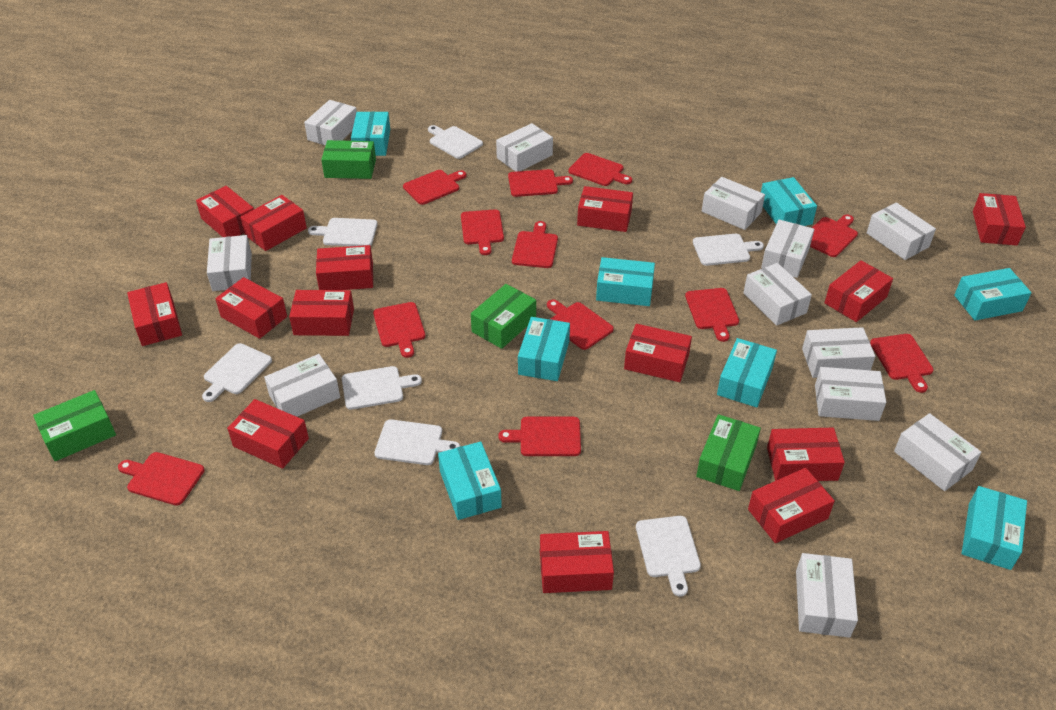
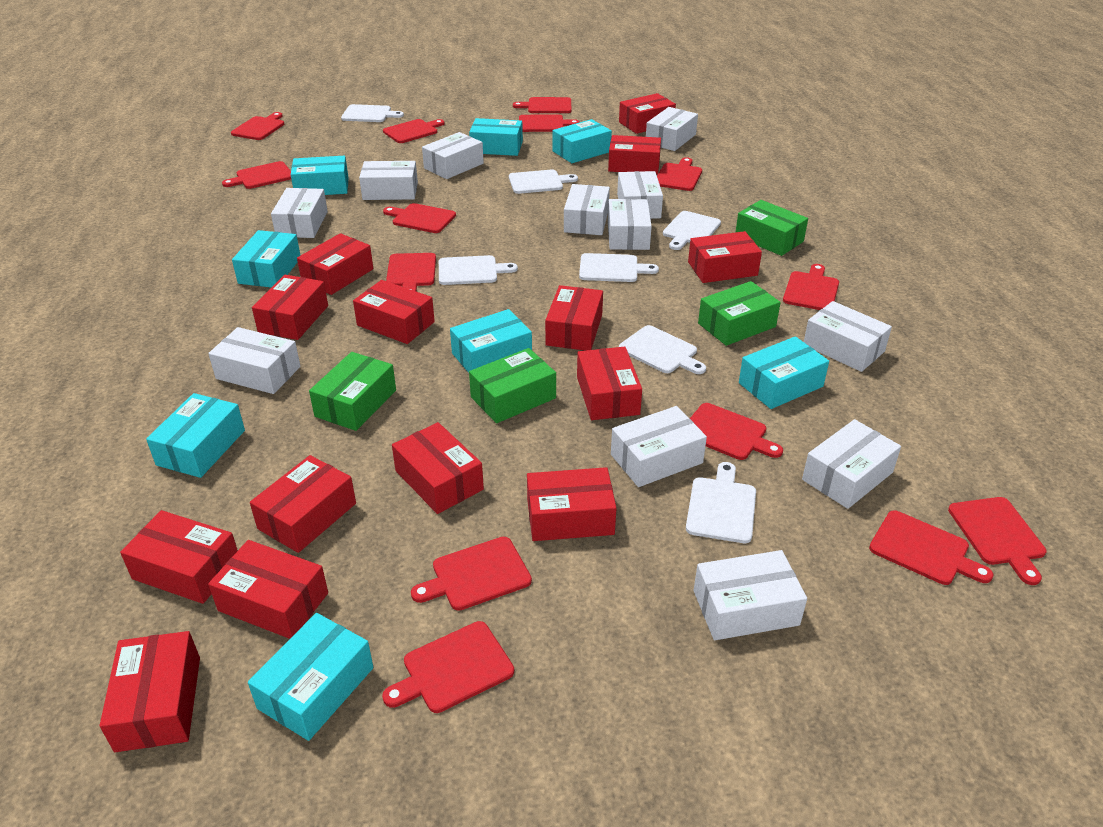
red cutting board: 12 -> 14

